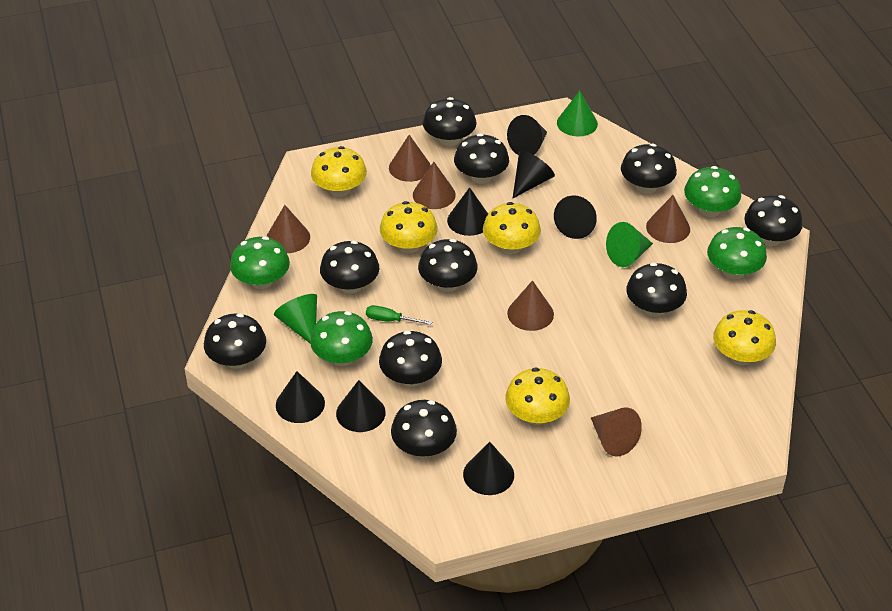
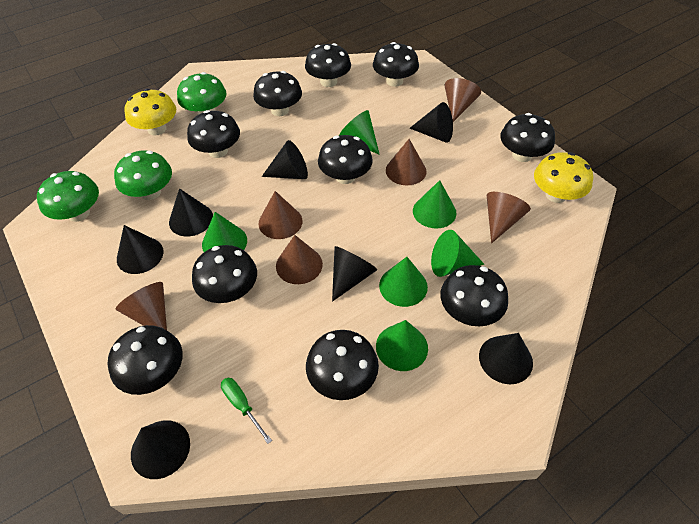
green cone: 3 -> 6
green mushroom: 4 -> 3
yellow mushroom: 5 -> 2

